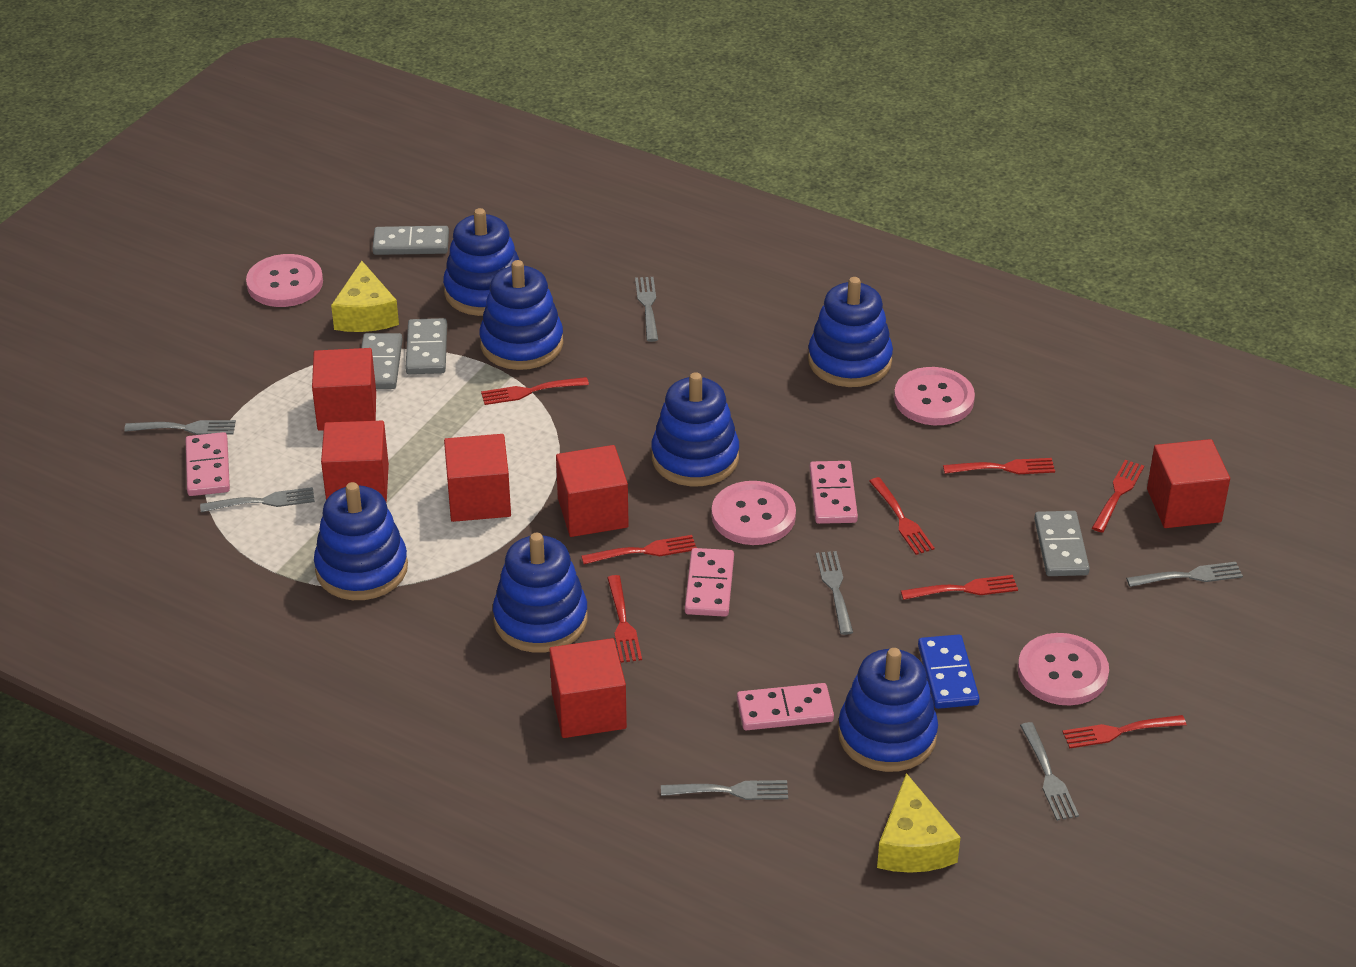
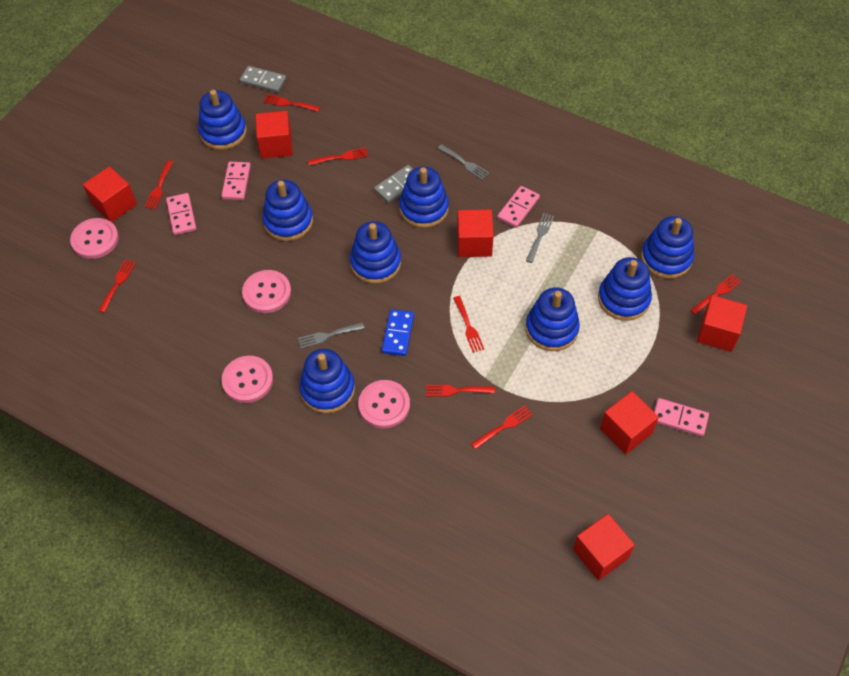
blue stacking toy: 7 -> 8
grey domino: 4 -> 2
grey fork: 7 -> 3
yellow cheese: 2 -> 0

